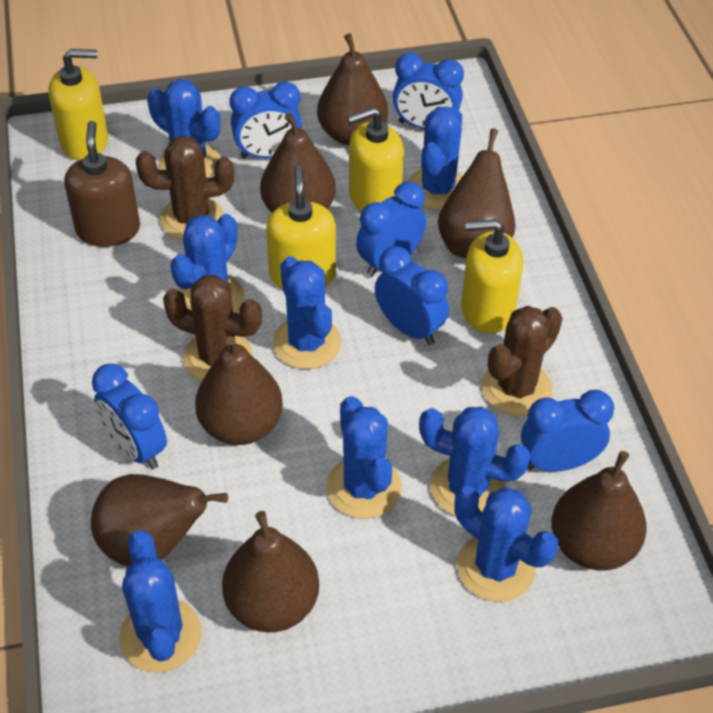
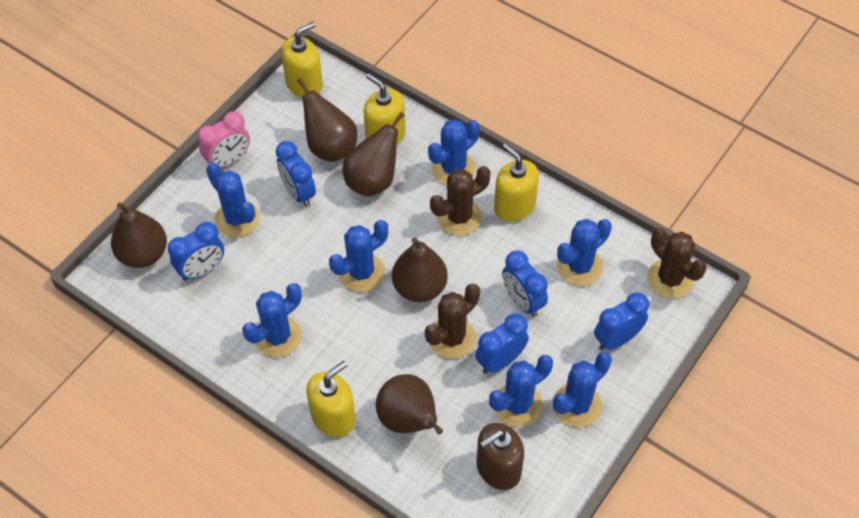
blue cactus: 8 -> 7
blue clock: 6 -> 5
brown pear: 7 -> 5
pink clock: 0 -> 1

